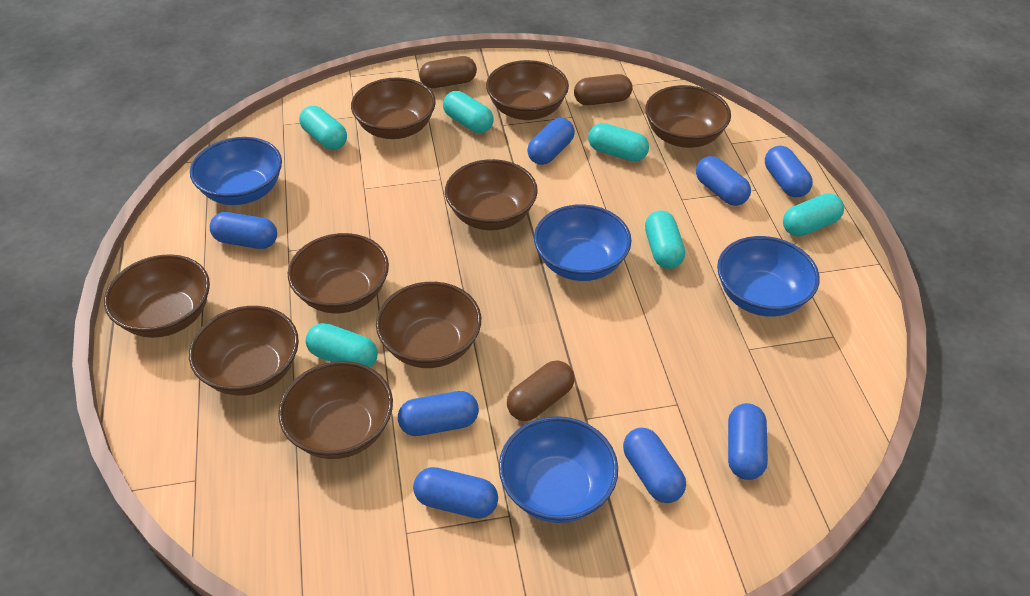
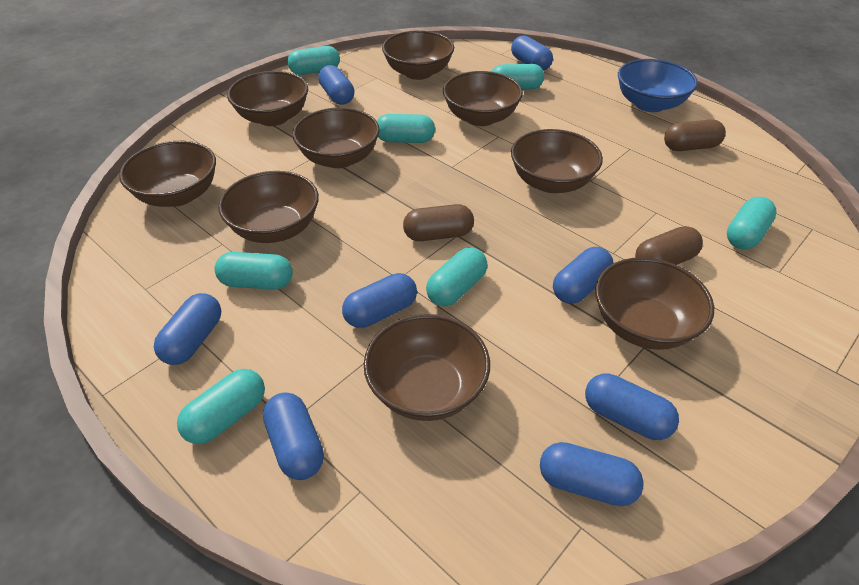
blue bowl: 4 -> 1
turquoise capsule: 6 -> 7

